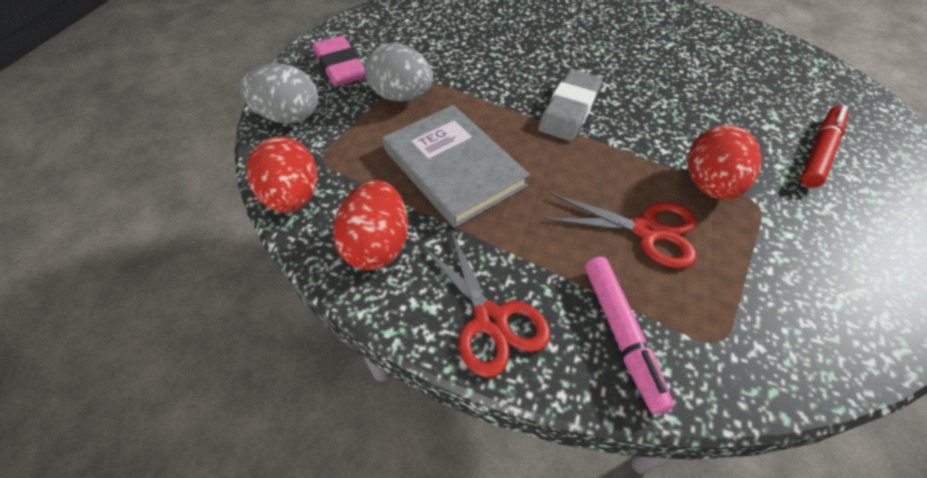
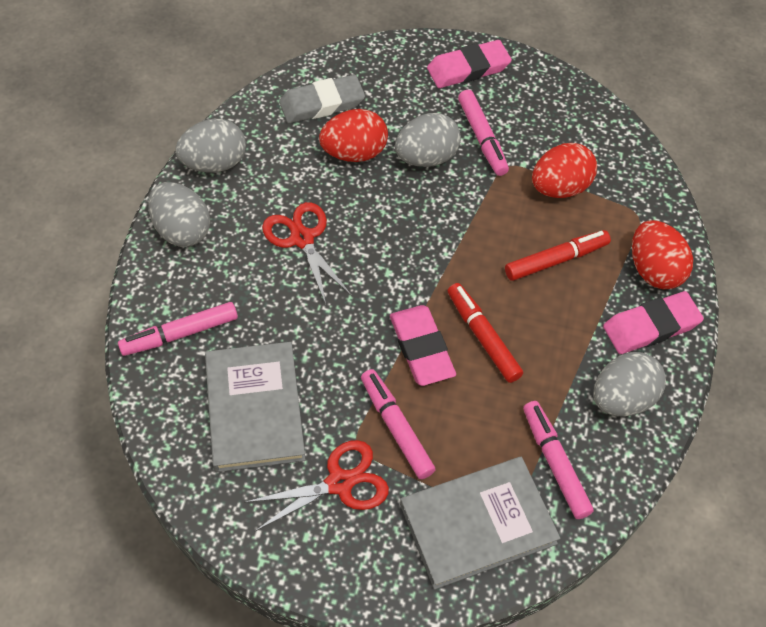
grey book: 1 -> 2
grey egg: 2 -> 4
pink eraser: 1 -> 3
pink marker: 1 -> 4
red marker: 1 -> 2

